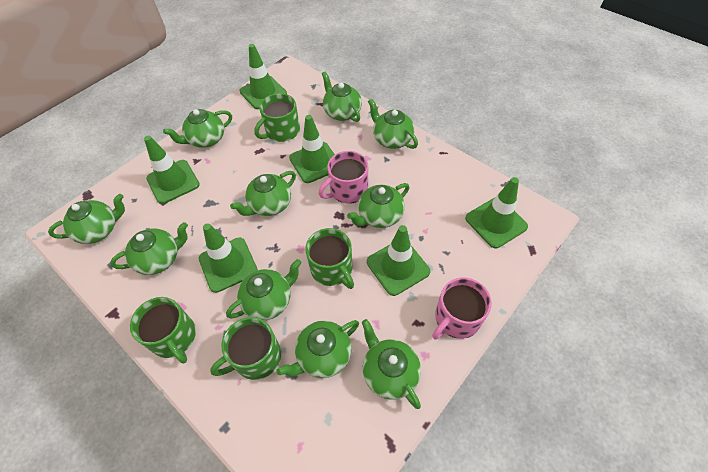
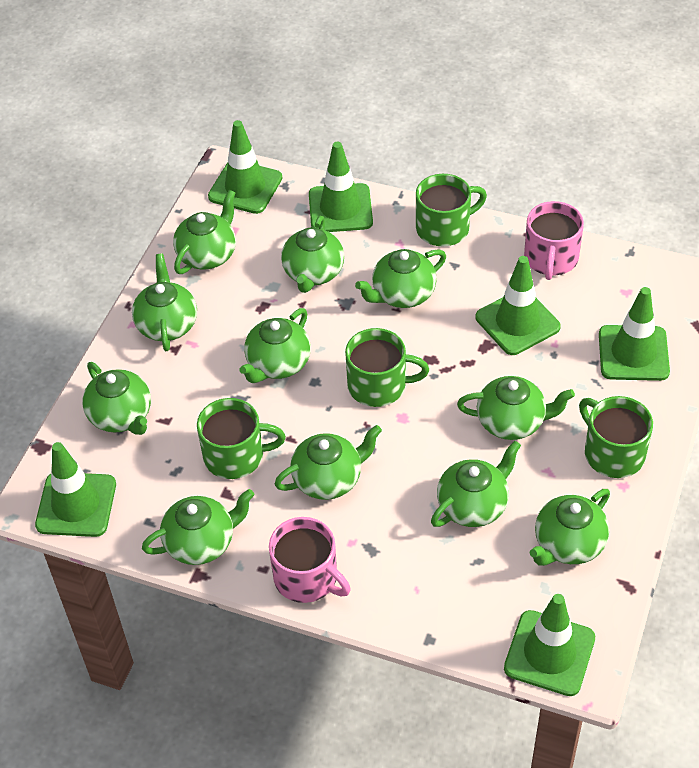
green teapot: 10 -> 11

